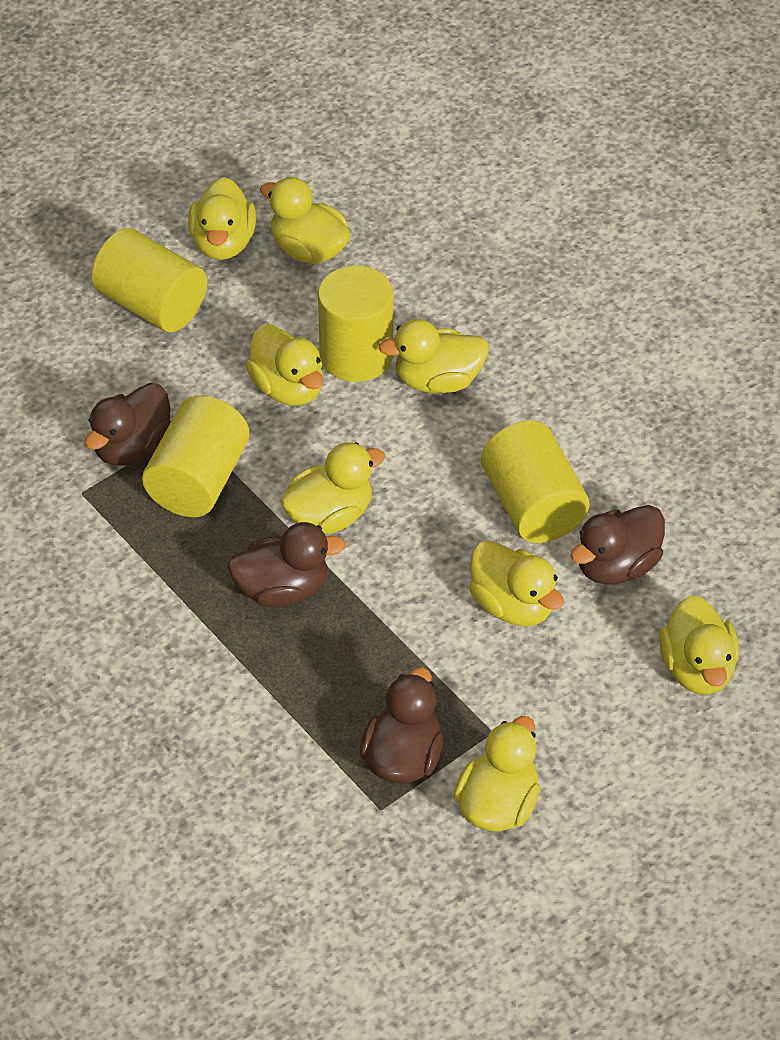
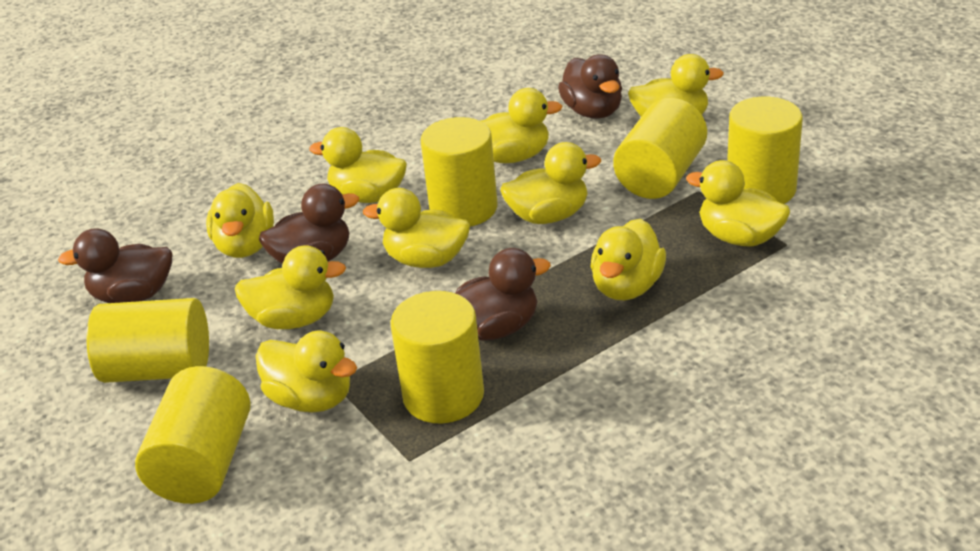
yellow cylinder: 4 -> 6
yellow duck: 8 -> 10

